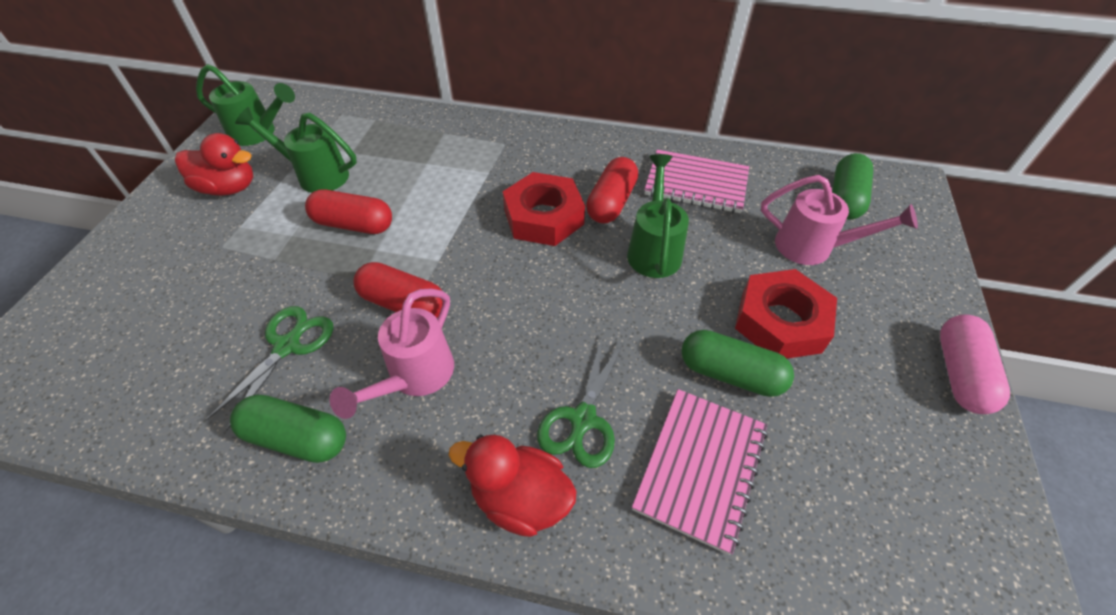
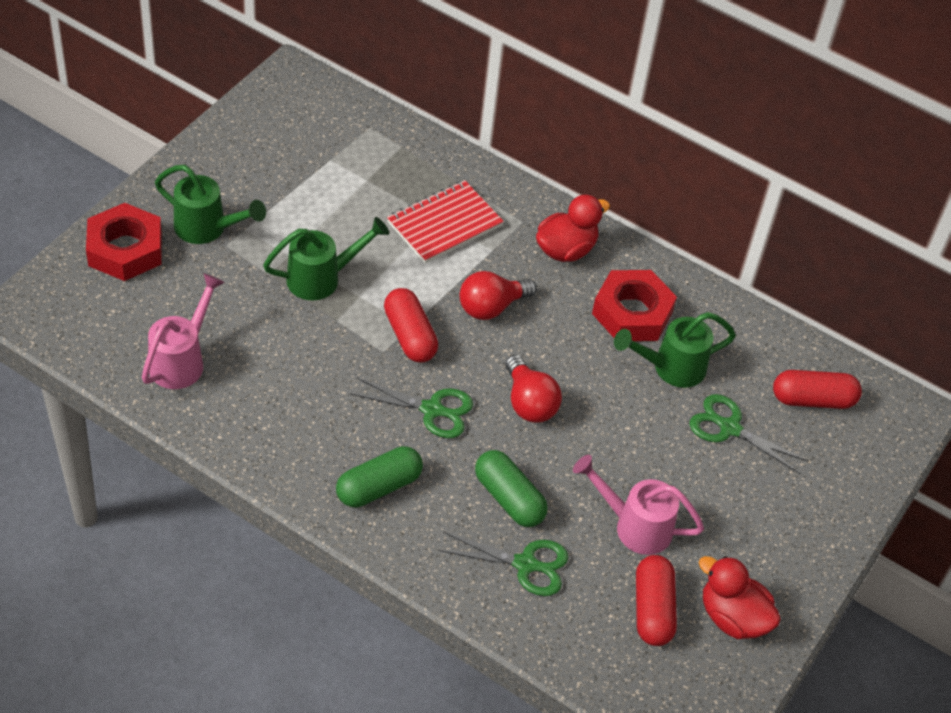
green capsule: 3 -> 2
green scissors: 2 -> 3
pink capsule: 1 -> 0
pink notebook: 2 -> 0
red light bulb: 0 -> 2
red notebook: 0 -> 1

